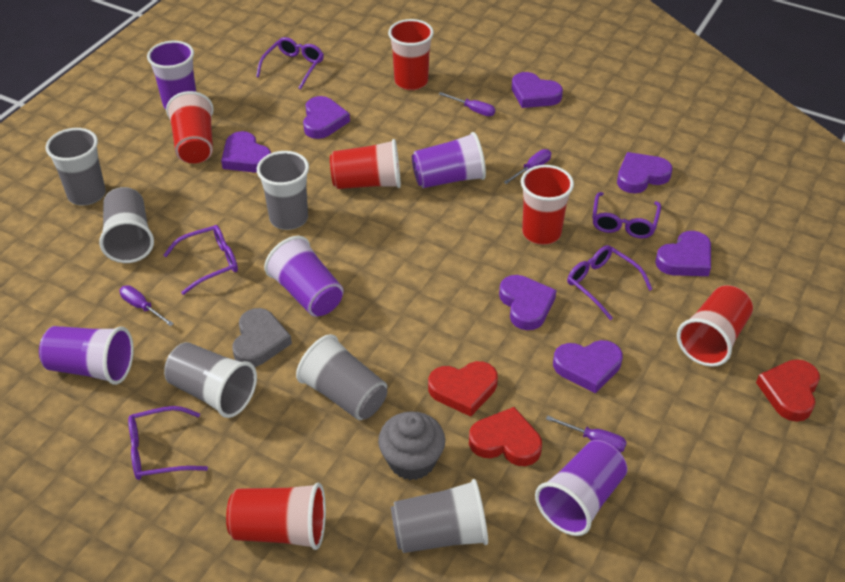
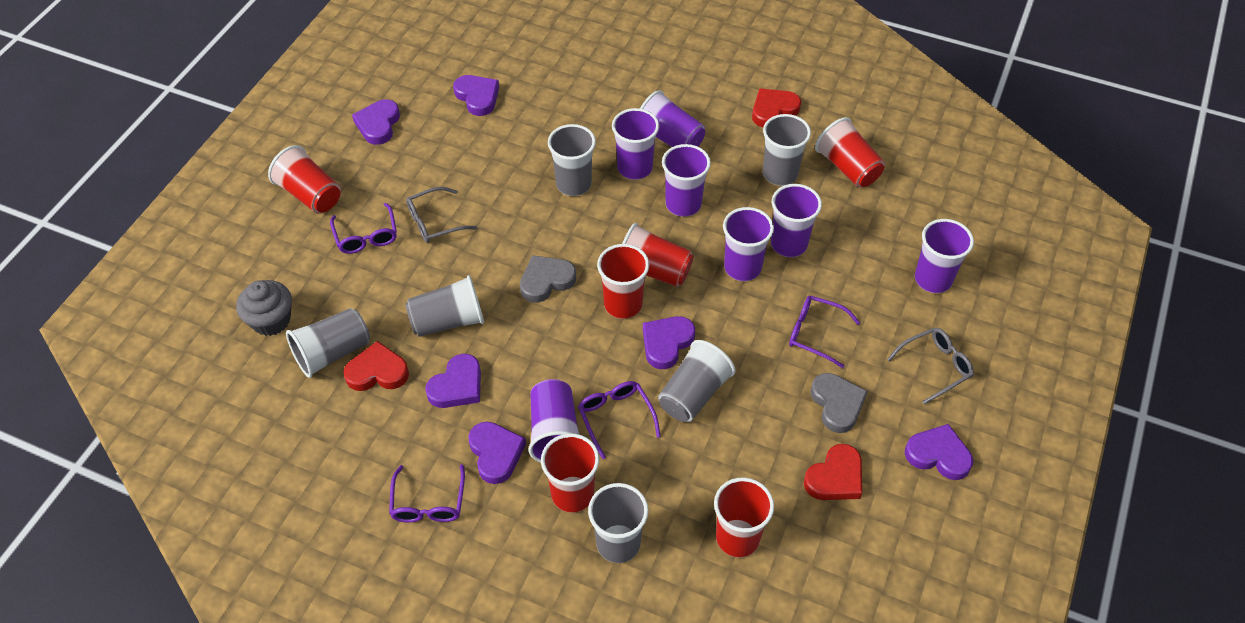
grey glasses: 0 -> 2
grey heart: 1 -> 2
purple cup: 5 -> 7
purple glasses: 5 -> 4
purple heart: 7 -> 6
purple screwdriver: 4 -> 0

